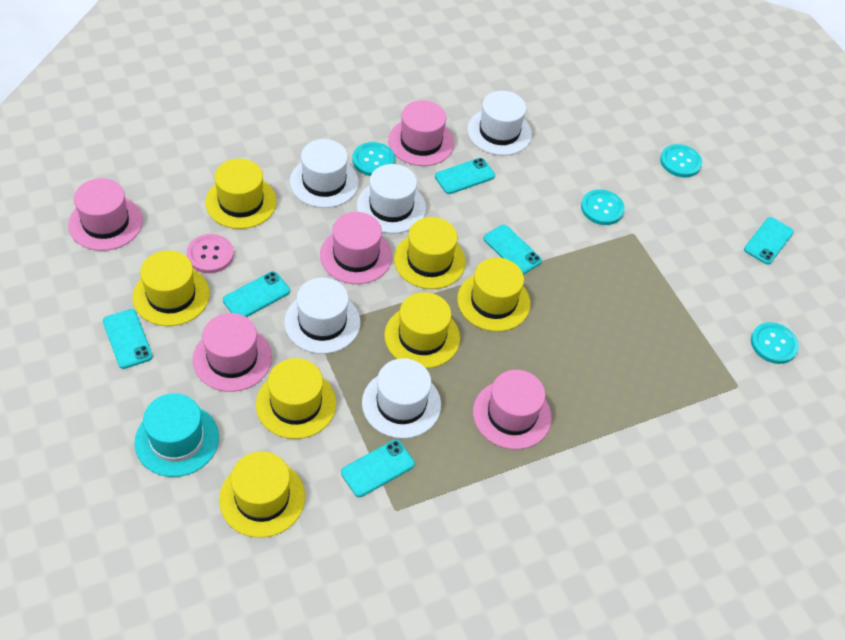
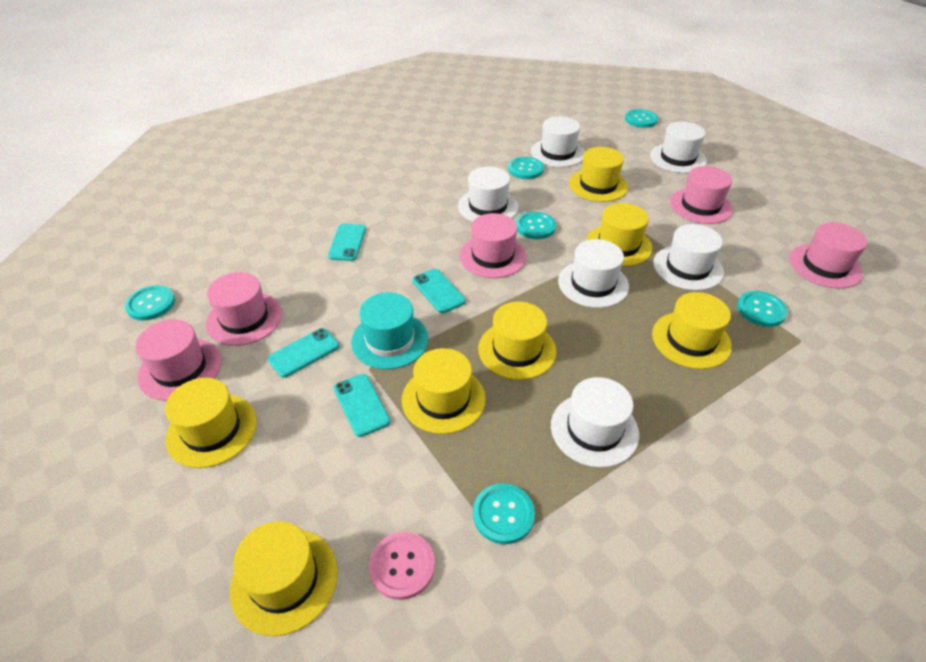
turquoise button: 4 -> 6
turquoise phone: 6 -> 4
white hat: 5 -> 6

